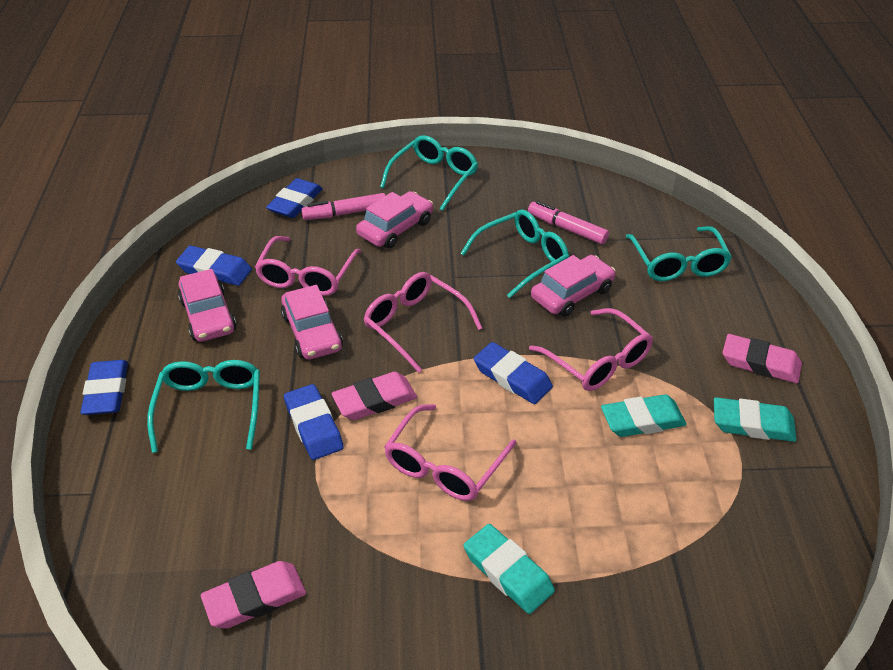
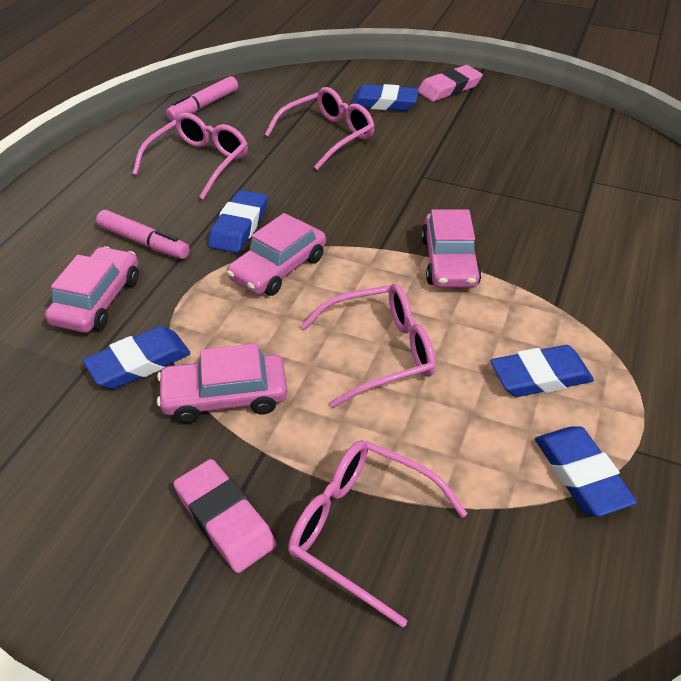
pink eraser: 3 -> 2
turquoise eraser: 3 -> 0
turquoise glasses: 4 -> 0

